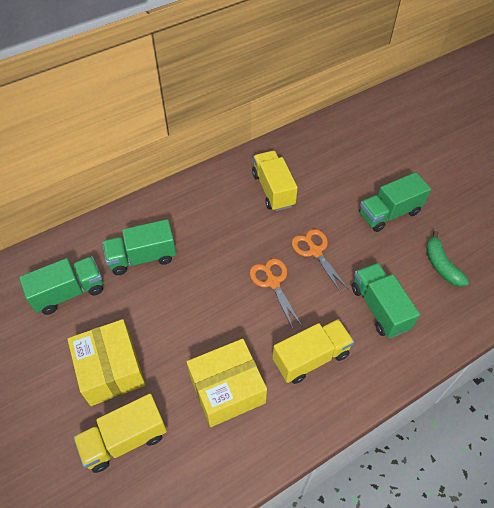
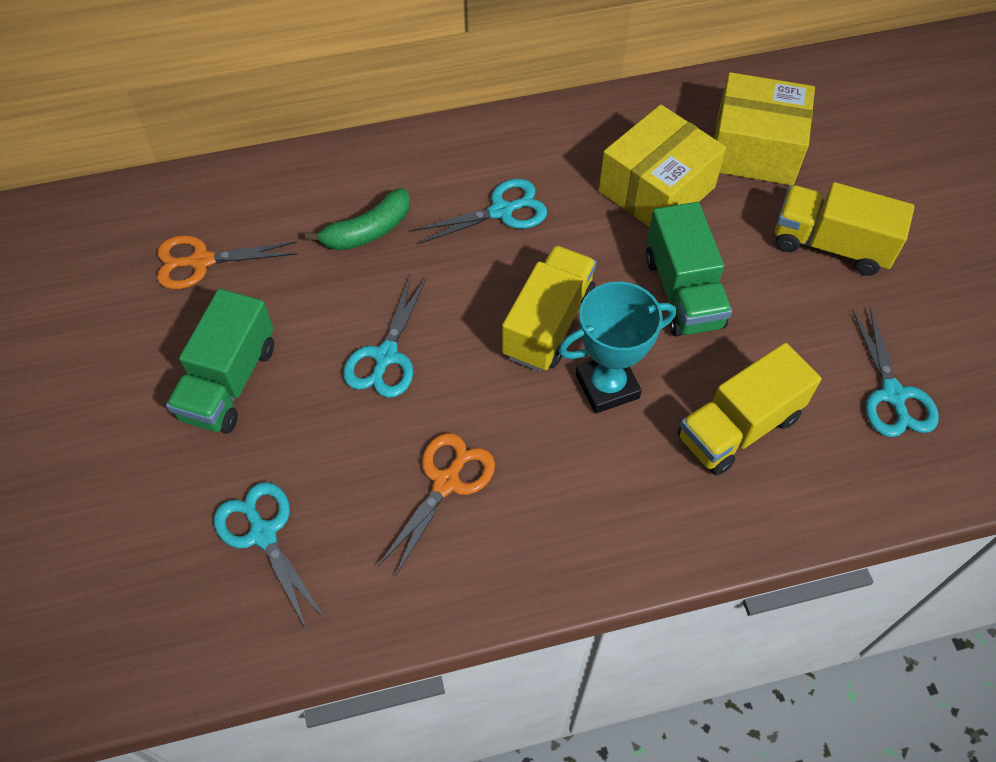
green truck: 4 -> 2
turquoise scissors: 0 -> 4
turquoise trophy: 0 -> 1

